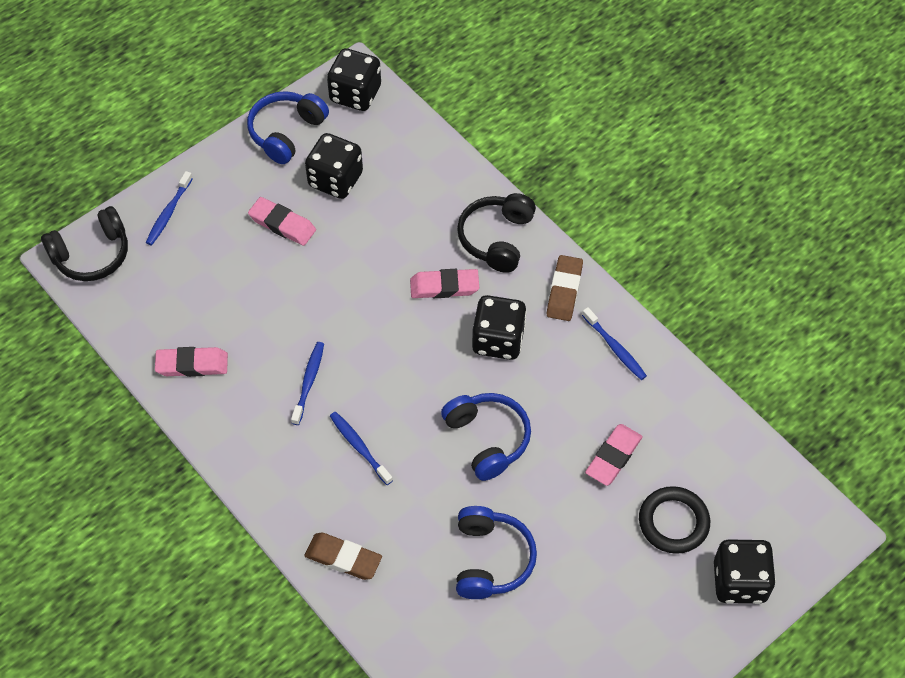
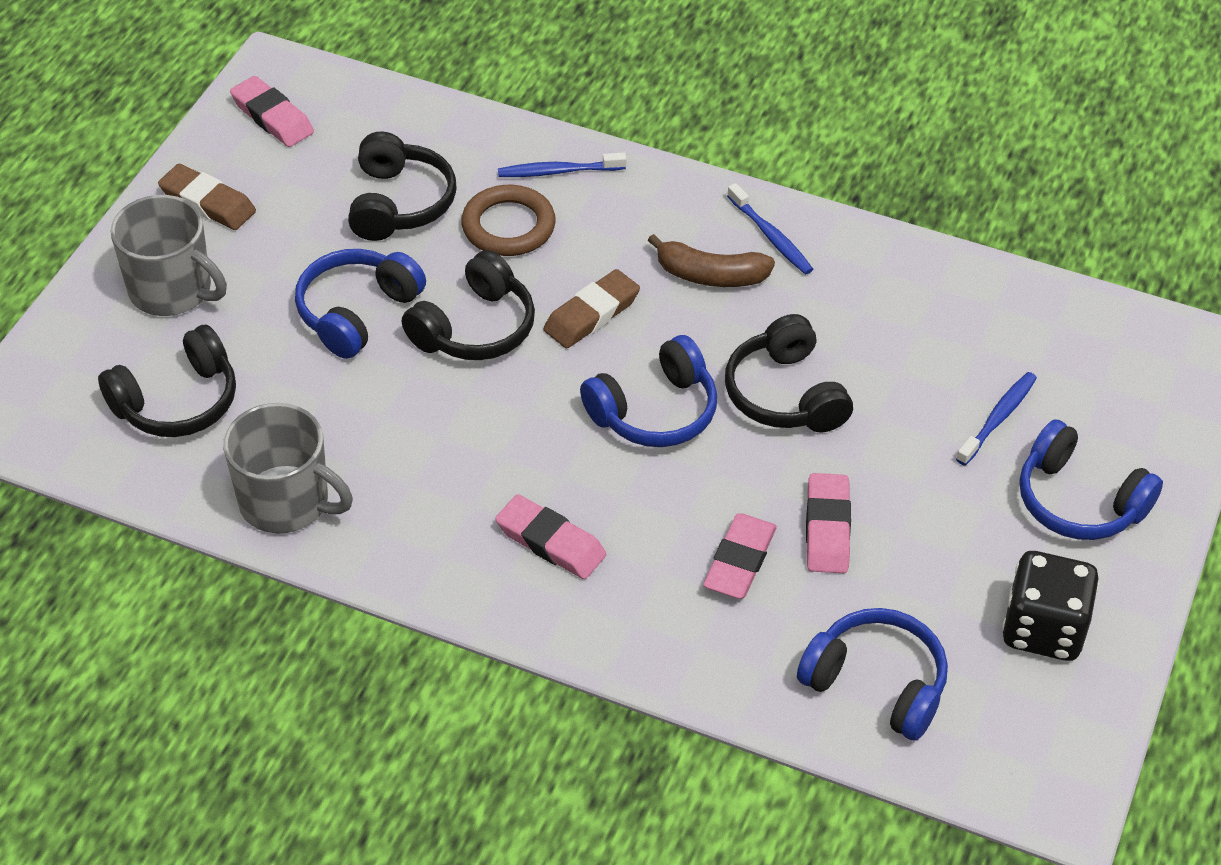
black dice: 4 -> 1
black headphones: 2 -> 4
black ring: 1 -> 0
blue headphones: 3 -> 4
blue toothbrush: 4 -> 3
brown banana: 0 -> 1
brown ring: 0 -> 1
grey mug: 0 -> 2

